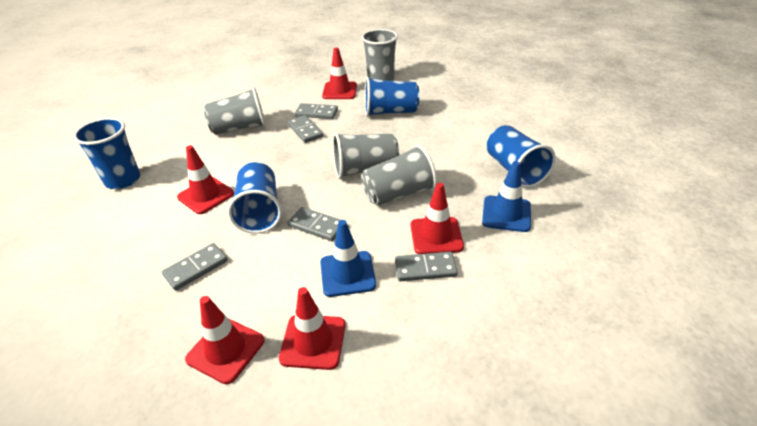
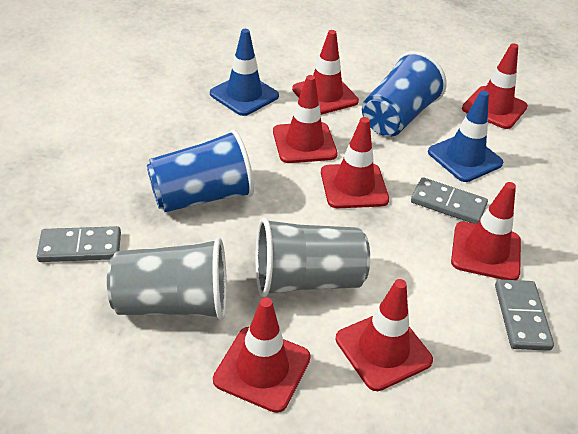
blue cup: 4 -> 2
grey cup: 4 -> 2
grey domino: 5 -> 3
red traffic cone: 5 -> 7

